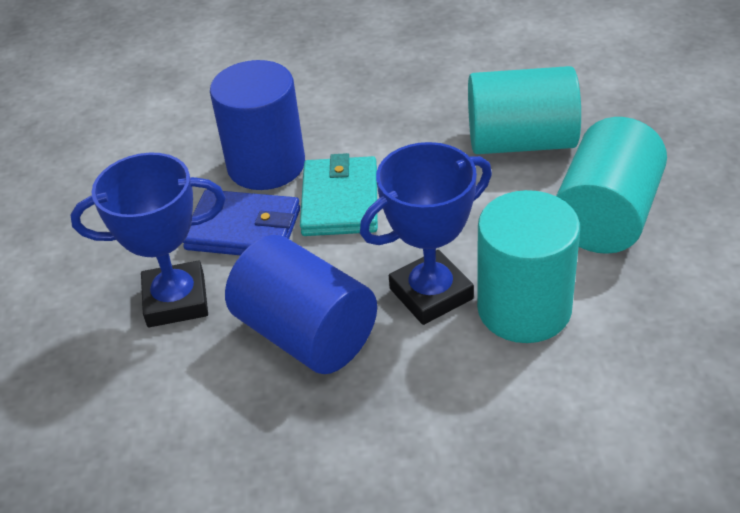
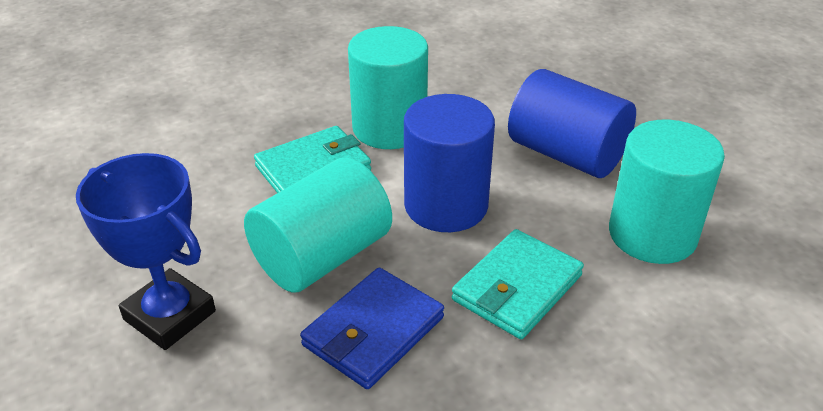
blue trophy: 2 -> 1
turquoise wallet: 1 -> 2

